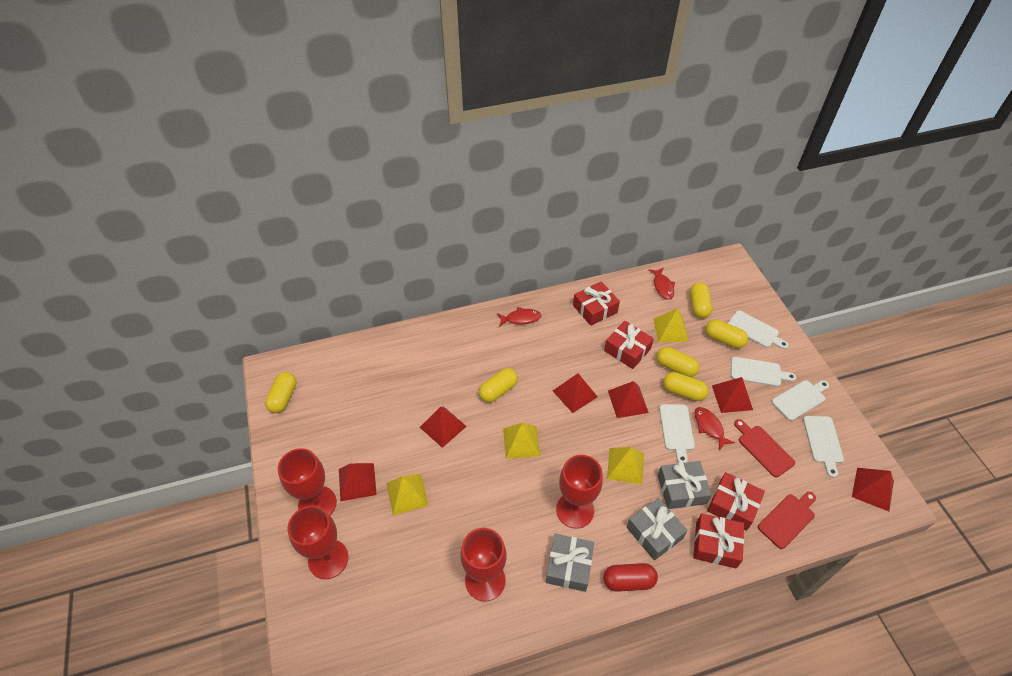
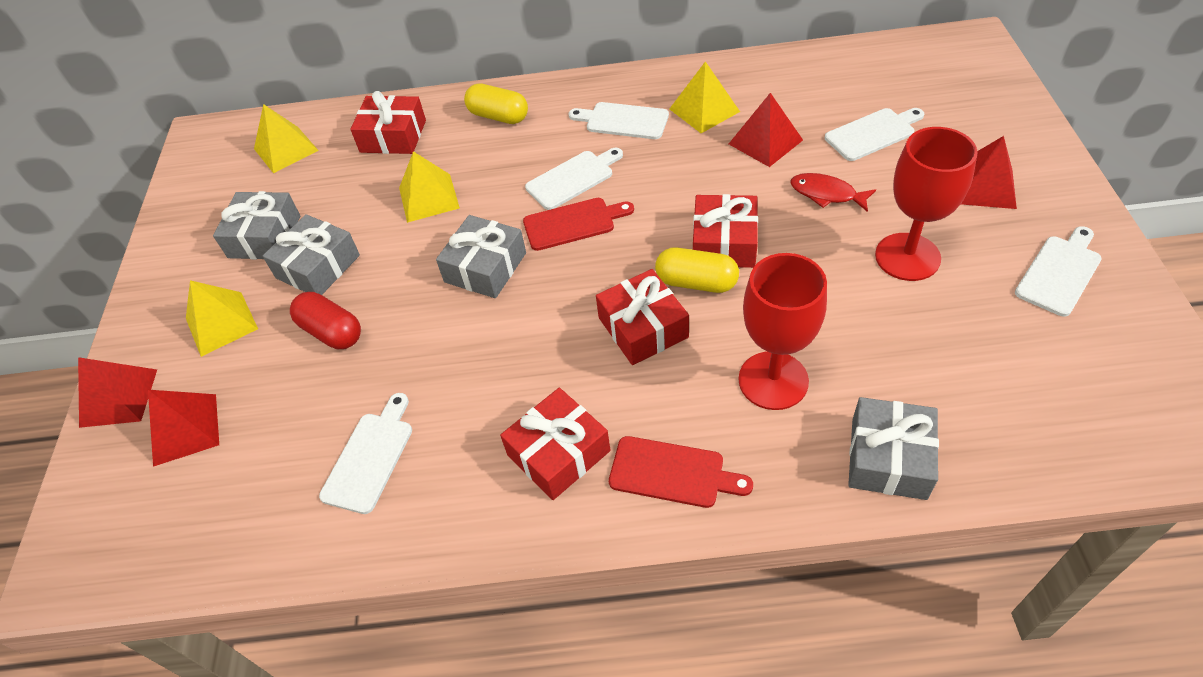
grey gift: 3 -> 4
red fish: 3 -> 1
red goblet: 4 -> 2
red pyramid: 6 -> 4
yellow capsule: 6 -> 2

